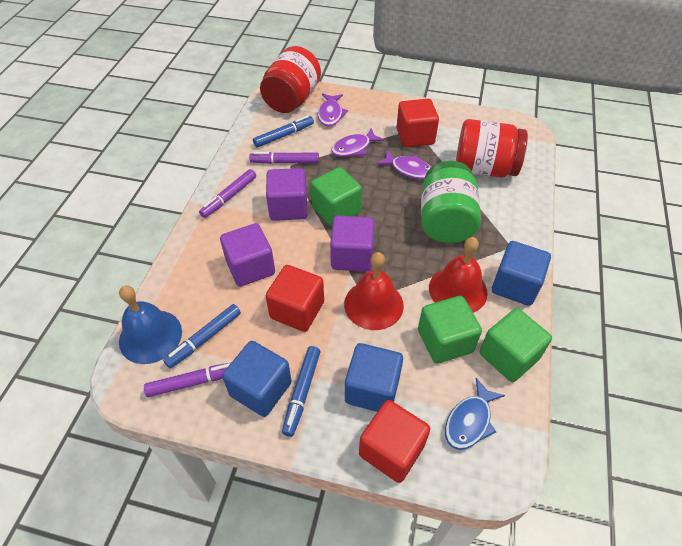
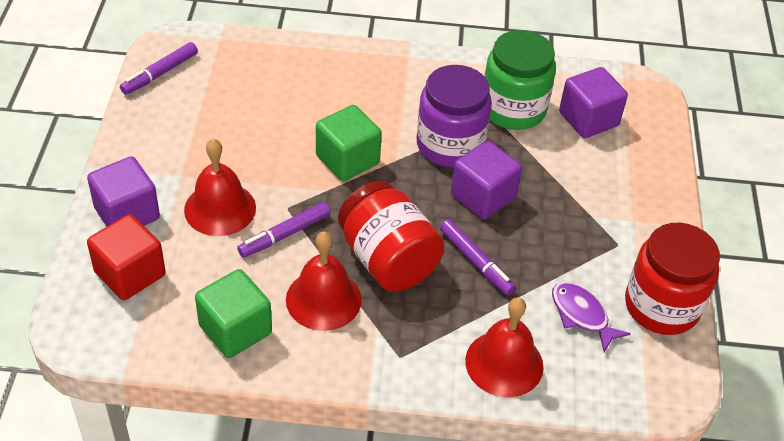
blue bell: 1 -> 0
blue cube: 3 -> 0
blue fish: 1 -> 0
blue marker: 3 -> 0
green cube: 3 -> 2
purple fish: 3 -> 1
purple jar: 0 -> 1
red bell: 2 -> 3
red cube: 3 -> 1

